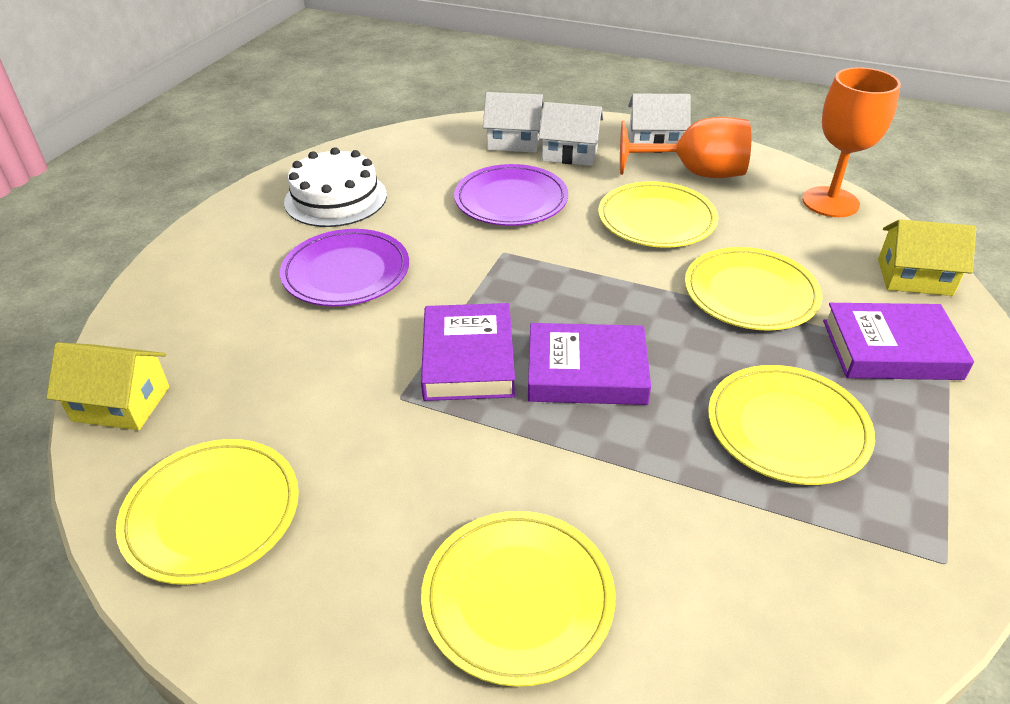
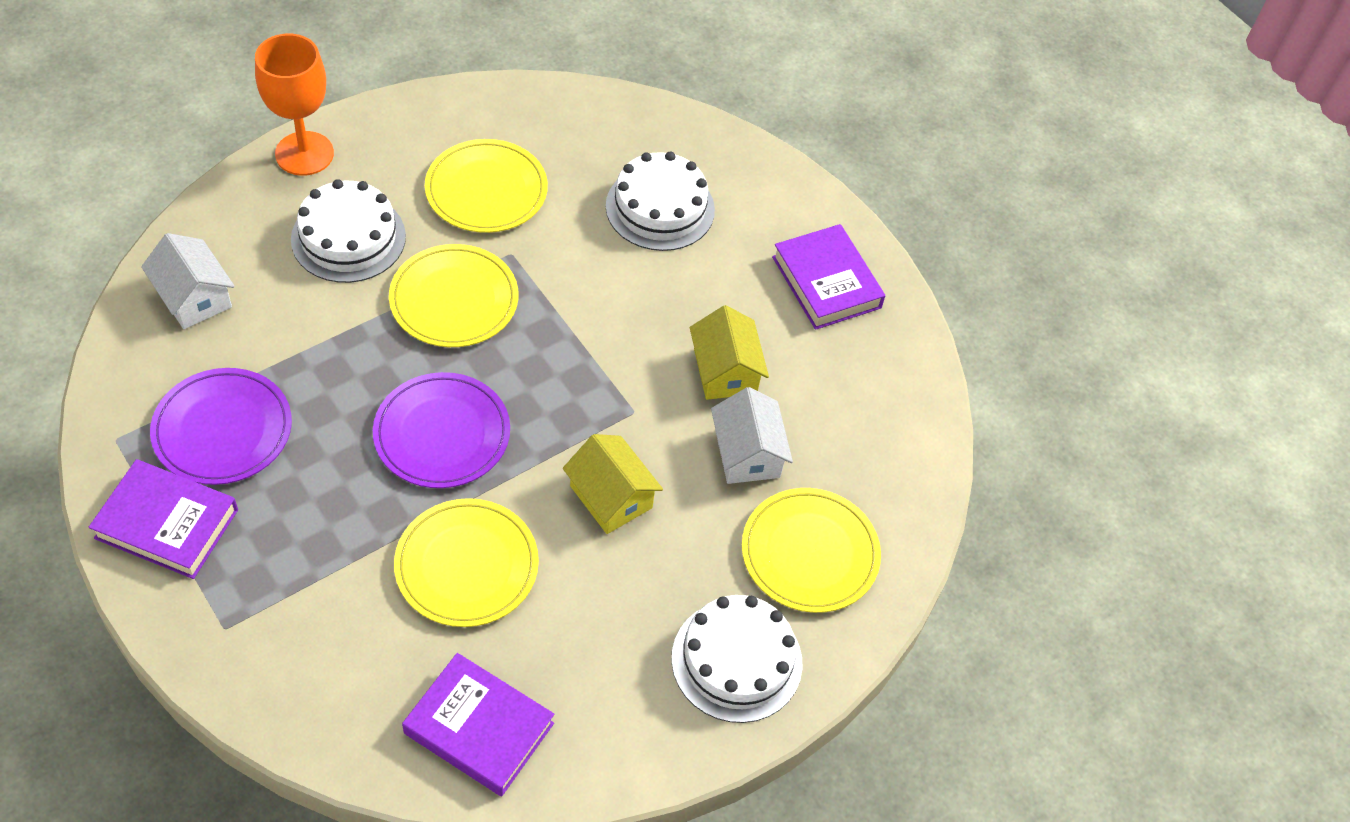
orange goblet: 2 -> 1
white cake: 1 -> 3
white house: 3 -> 2
yellow plate: 5 -> 4

